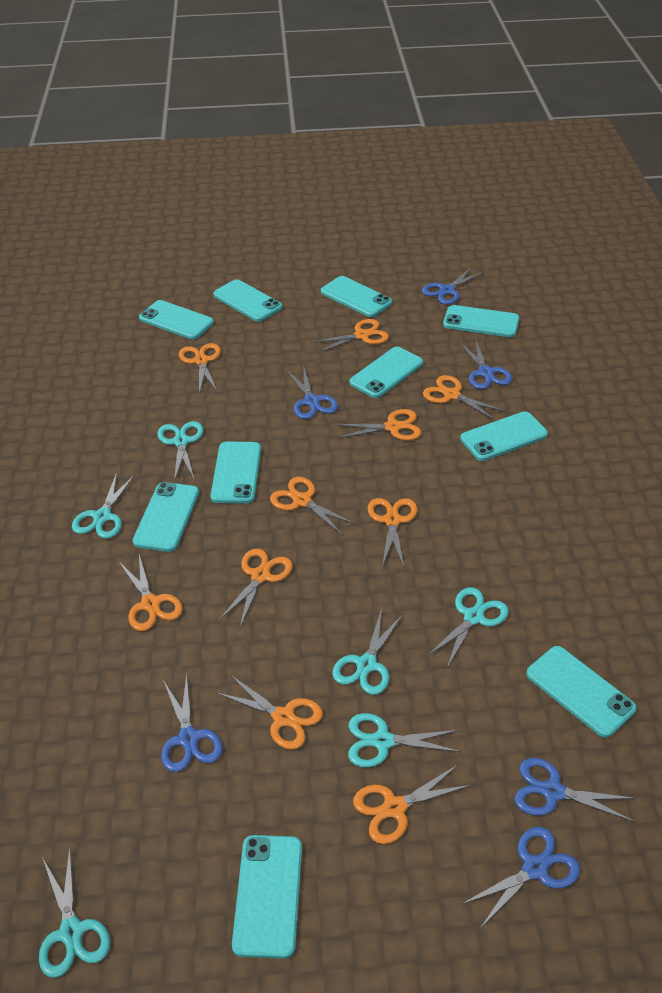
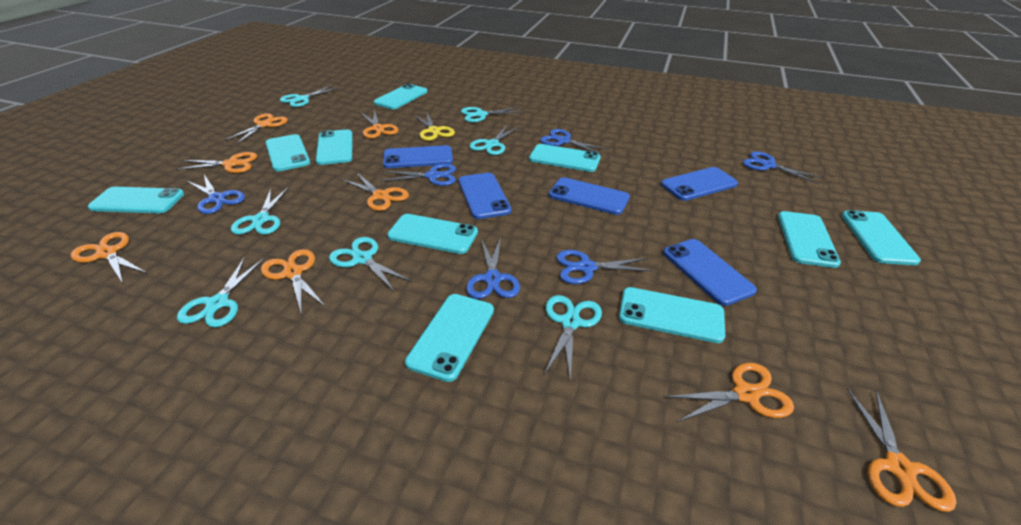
blue phone: 0 -> 5
orange scissors: 10 -> 8
turquoise scissors: 6 -> 7
yellow scissors: 0 -> 1

